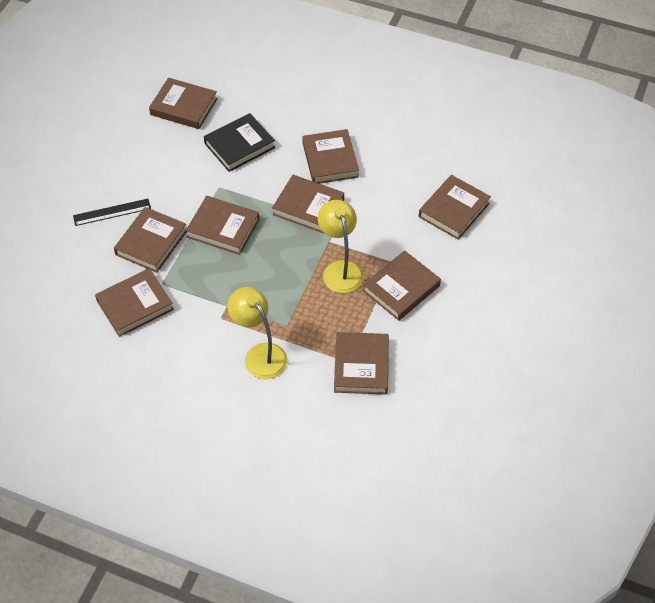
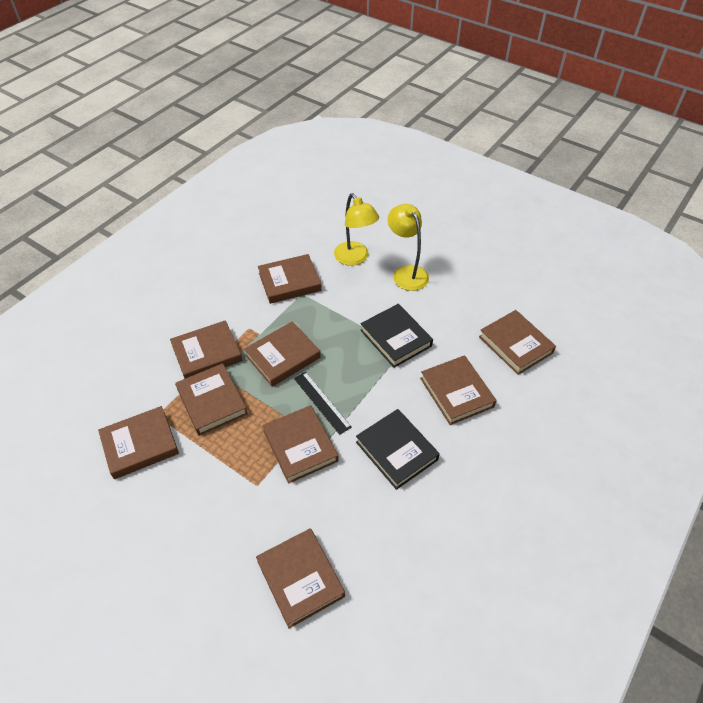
black book: 1 -> 2

